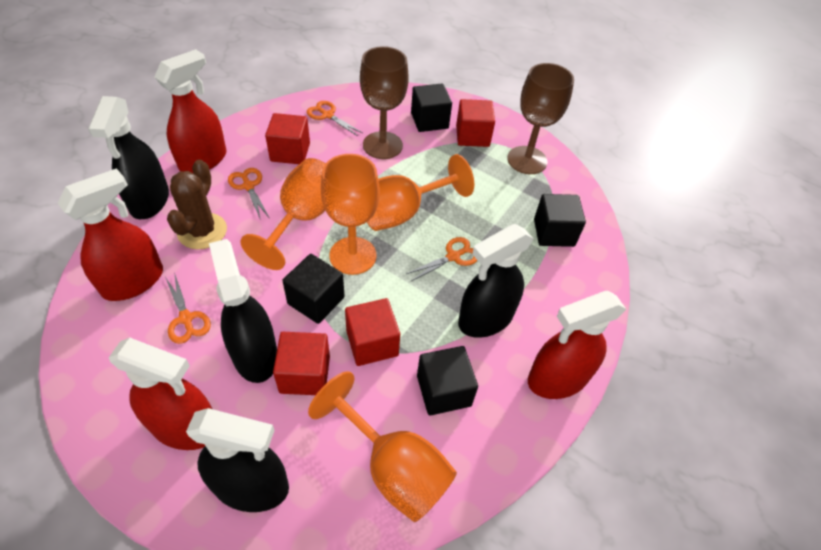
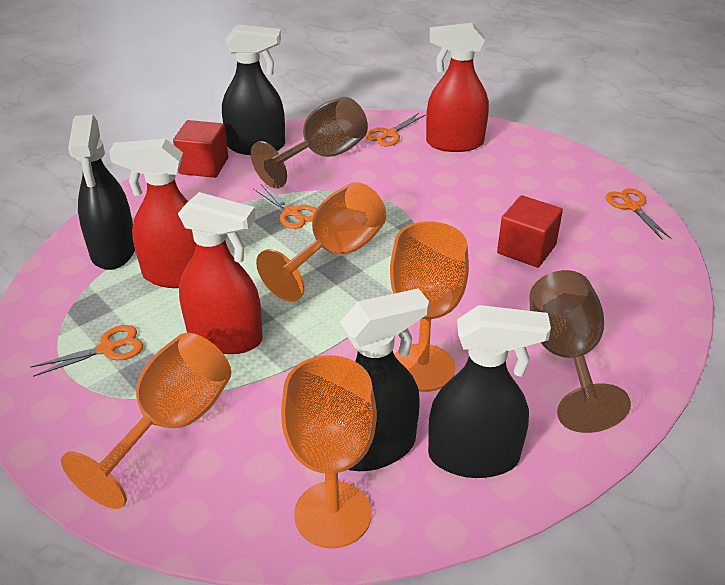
black cube: 4 -> 0
brown cactus: 1 -> 0
red cube: 4 -> 2
red spray bottle: 4 -> 3

